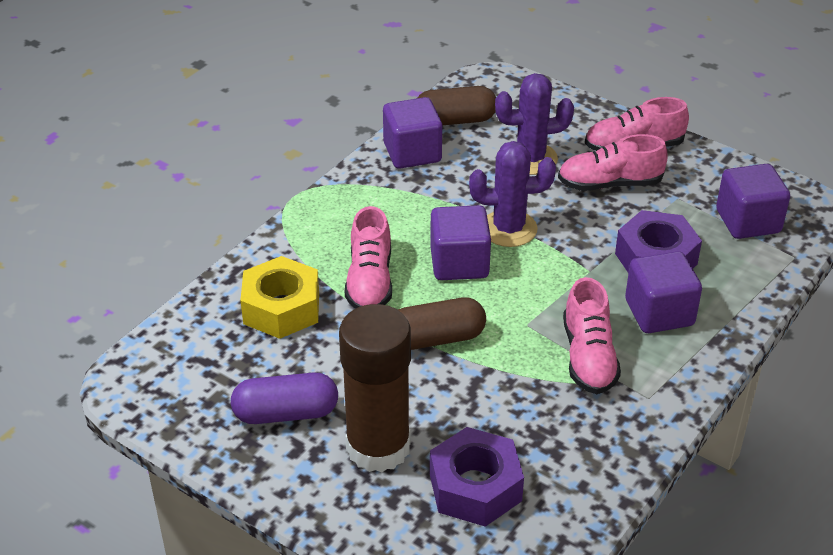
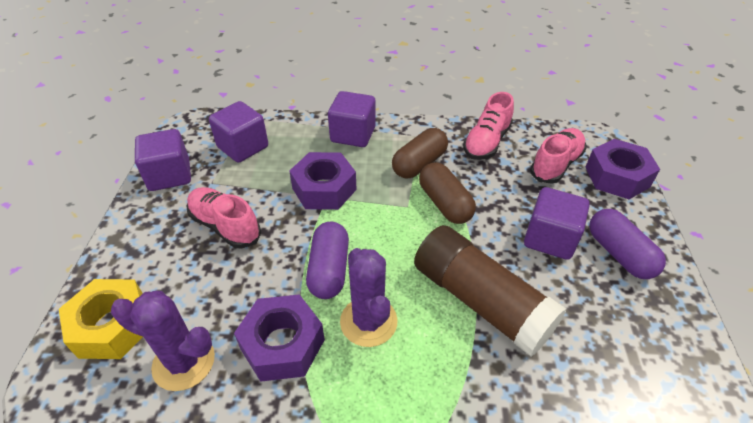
pink shoe: 4 -> 3
purple capsule: 1 -> 2
purple nut: 2 -> 3

